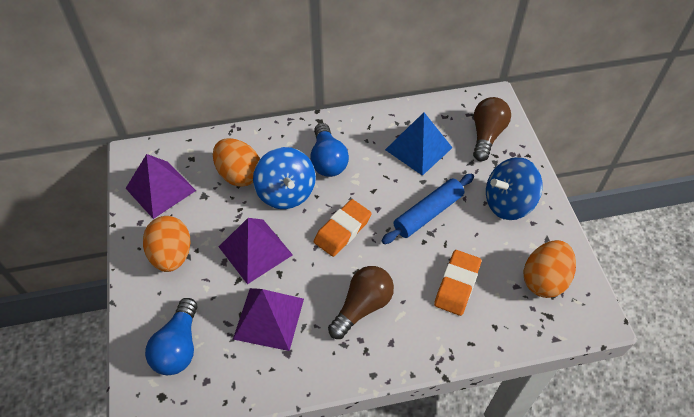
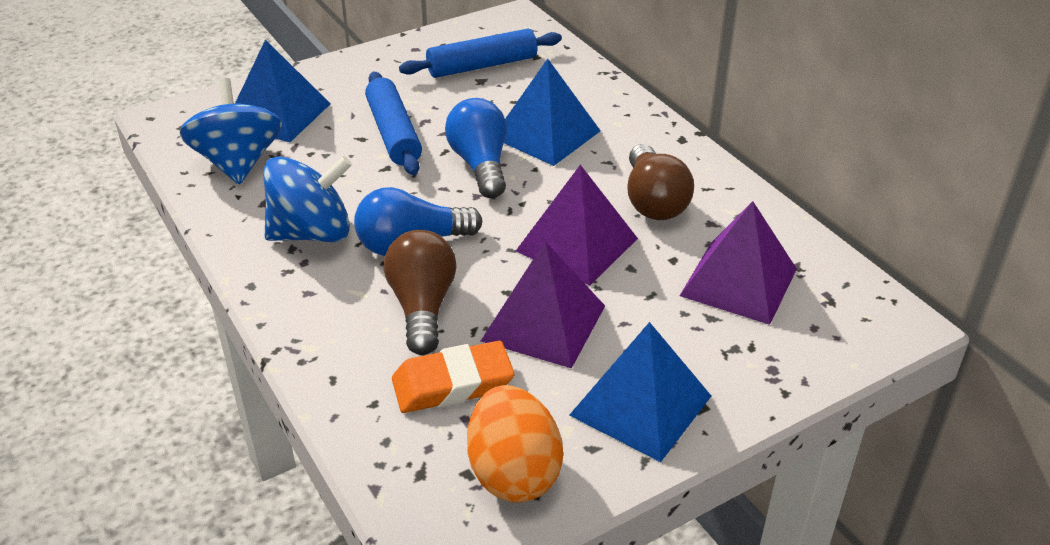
blue pyramid: 1 -> 3
blue rolling pin: 1 -> 2
orange egg: 3 -> 1
orange eraser: 2 -> 1

